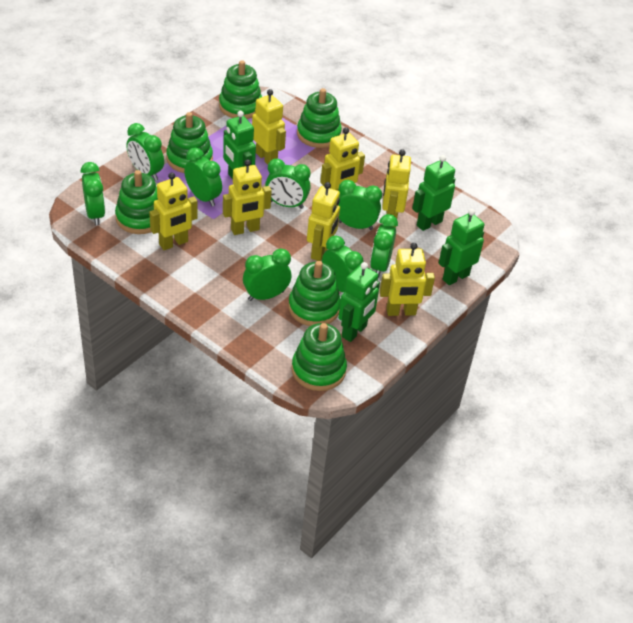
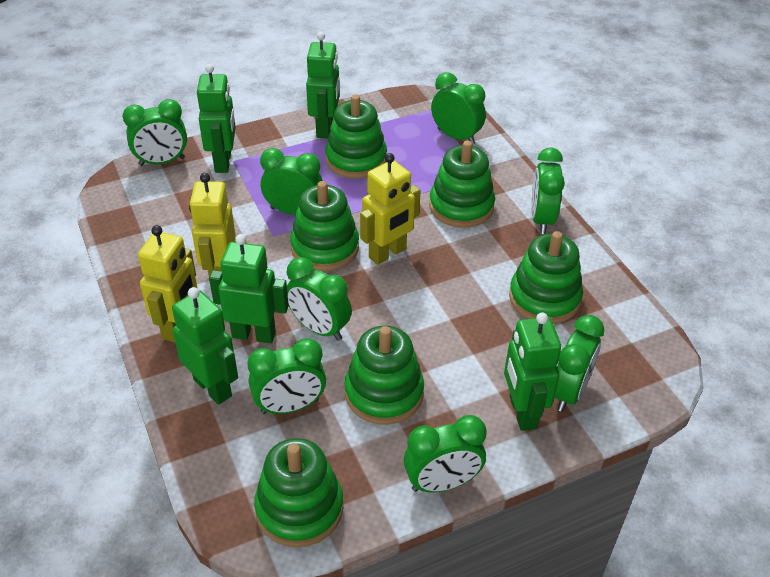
green robot: 4 -> 5
yellow robot: 7 -> 3

